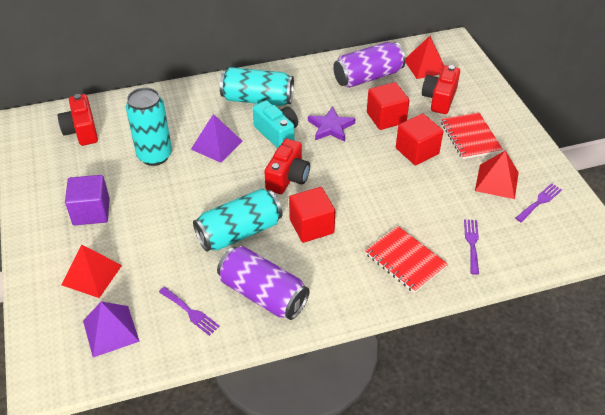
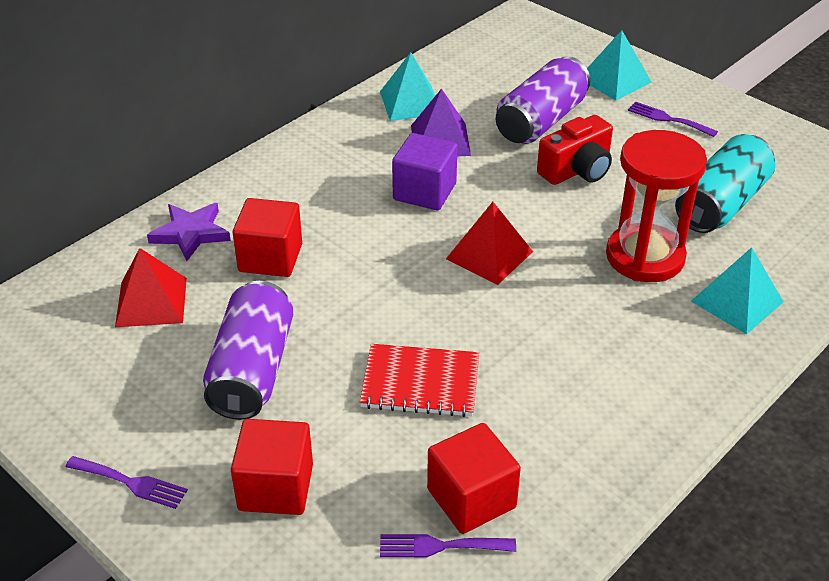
purple pyramid: 2 -> 1
red camera: 3 -> 1
red hourglass: 0 -> 1
red notebook: 2 -> 1
red pyramid: 3 -> 2
turquoise camera: 1 -> 0
turquoise can: 3 -> 1
turquoise pyramid: 0 -> 3

